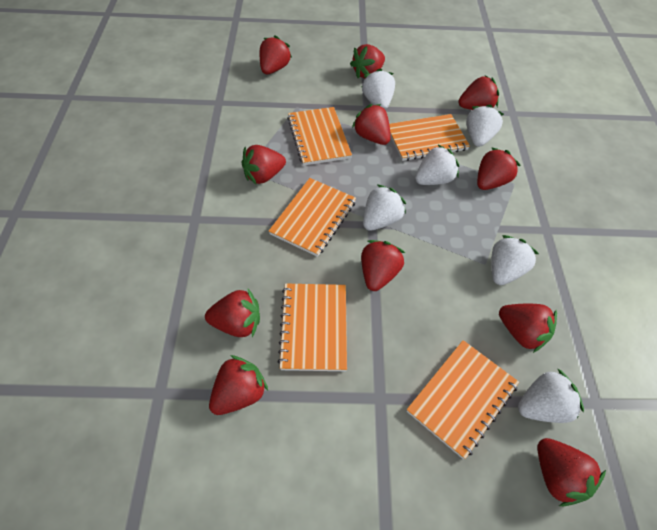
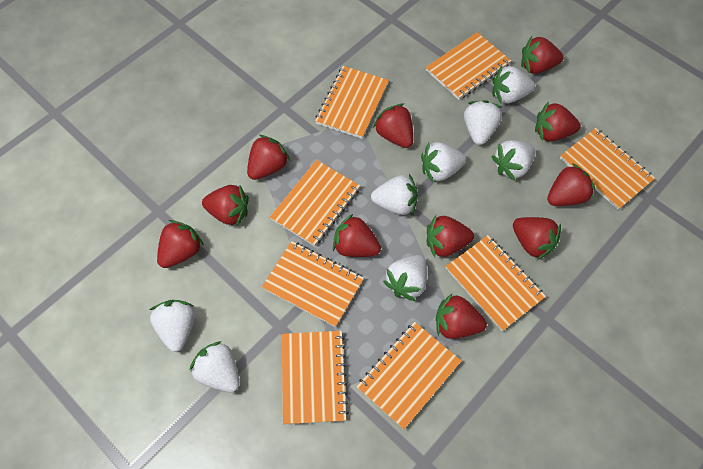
orange notebook: 5 -> 8
white strawberry: 6 -> 8

